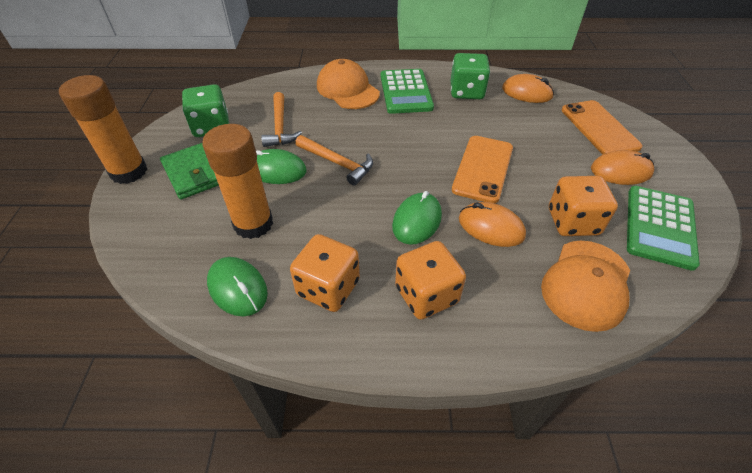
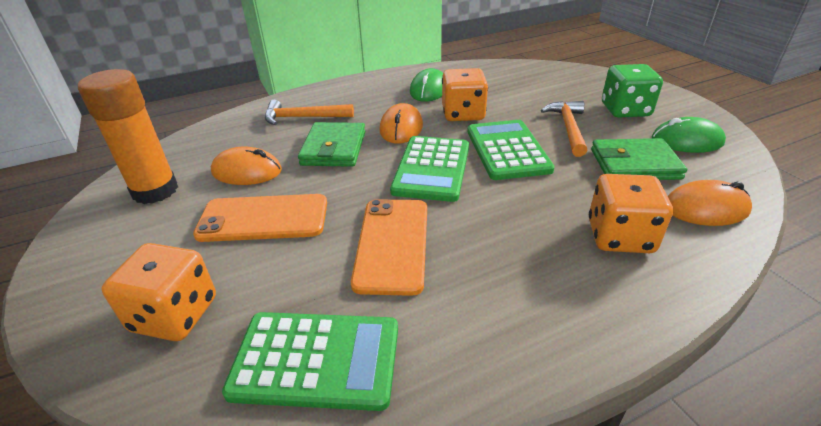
green calculator: 2 -> 3
green dice: 2 -> 1
green mouse: 3 -> 2
green wallet: 1 -> 2
orange cap: 2 -> 0
orange glue stick: 2 -> 1

